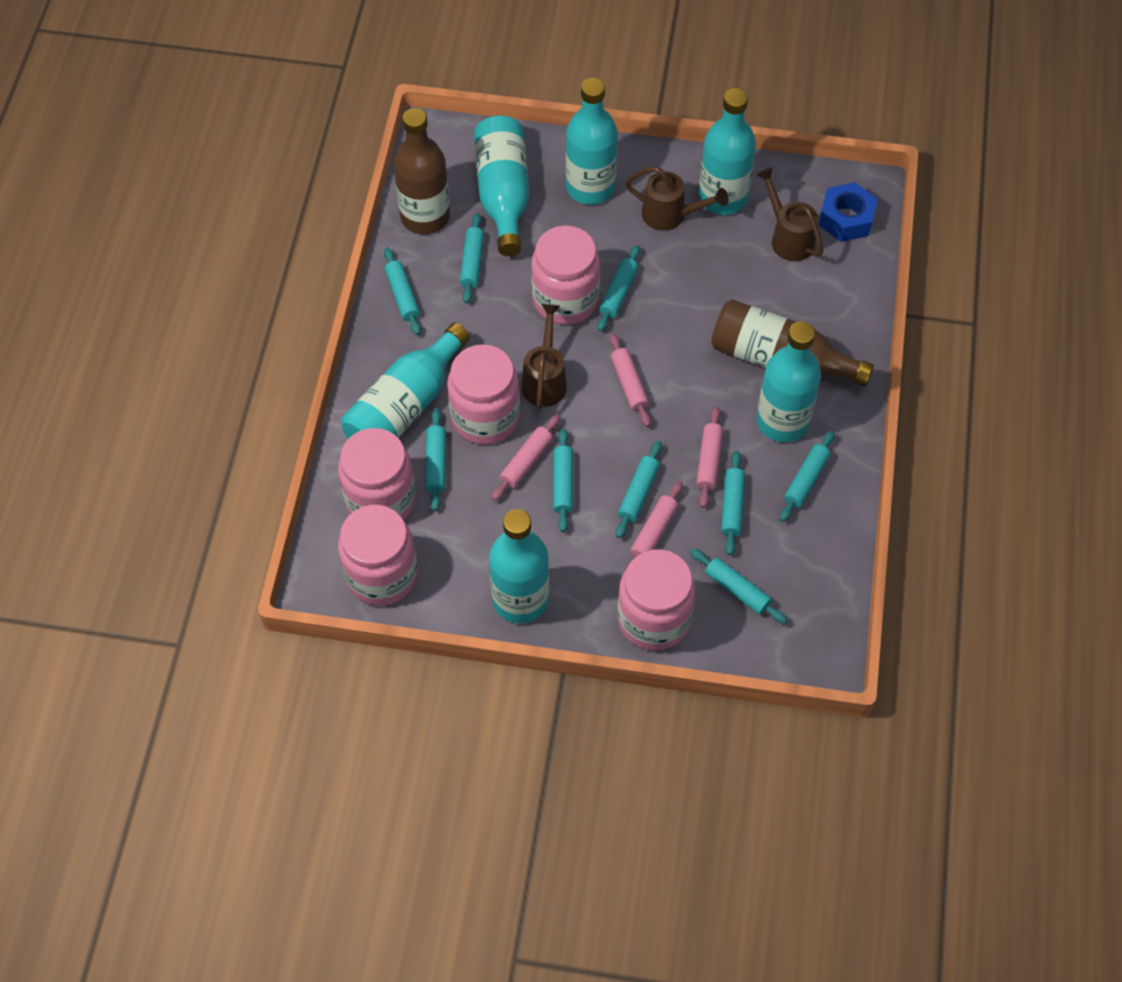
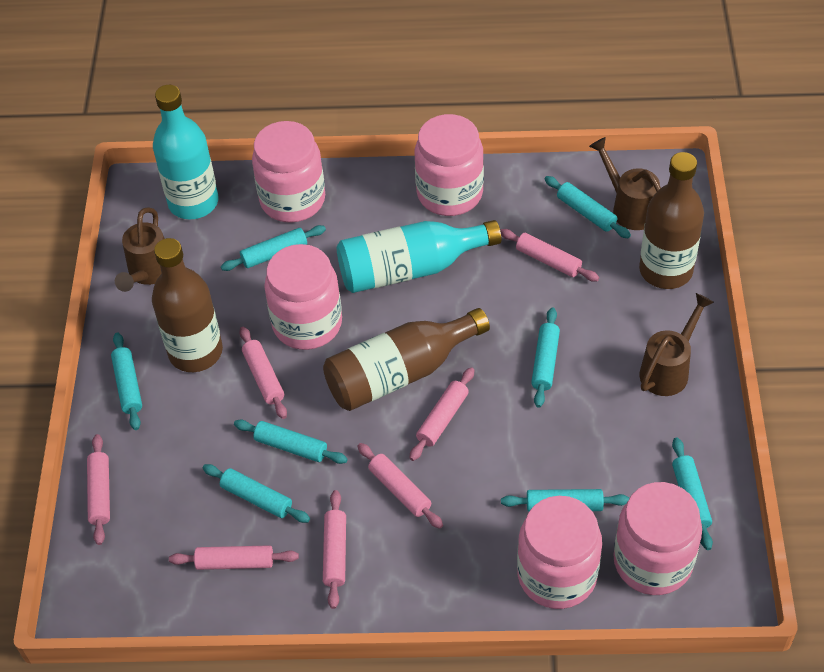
blue nut: 1 -> 0
brown bottle: 2 -> 3
pink rolling pin: 4 -> 7
turquoise bottle: 6 -> 2
turquoise rolling pin: 9 -> 8

